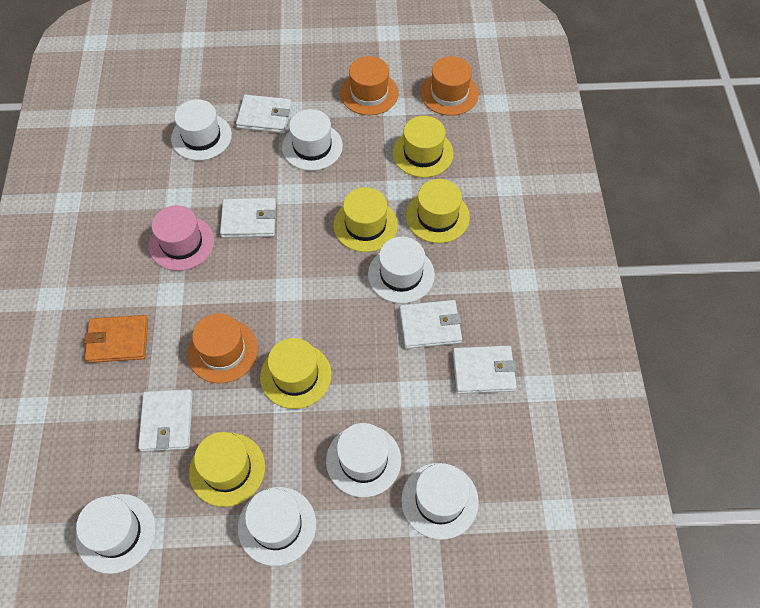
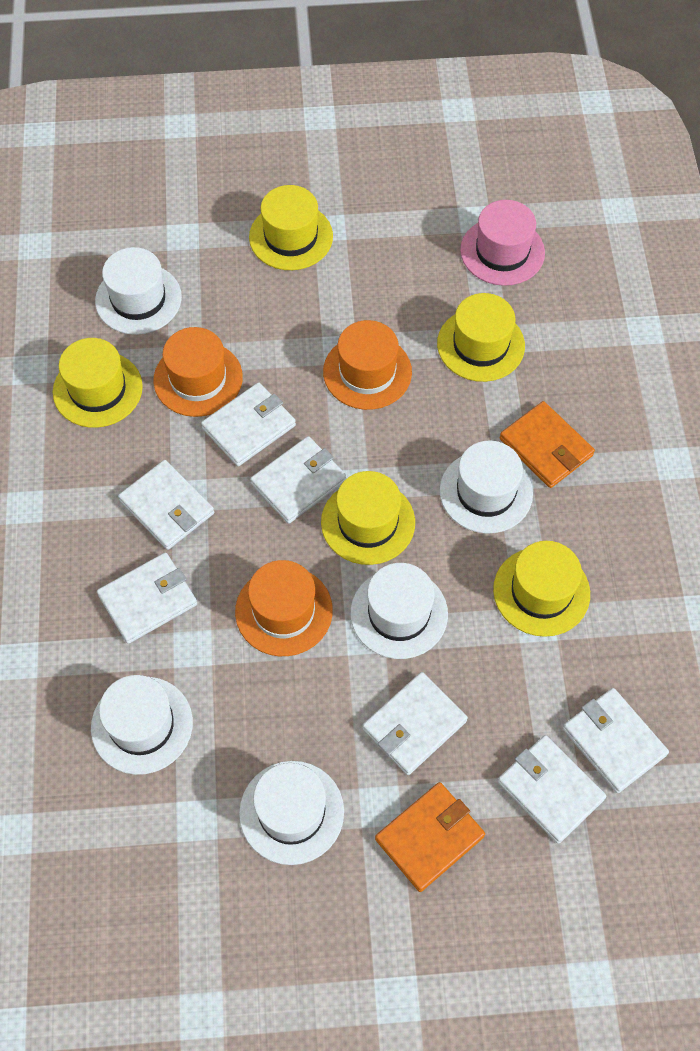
orange wallet: 1 -> 2
white hat: 7 -> 5
white wallet: 5 -> 7

